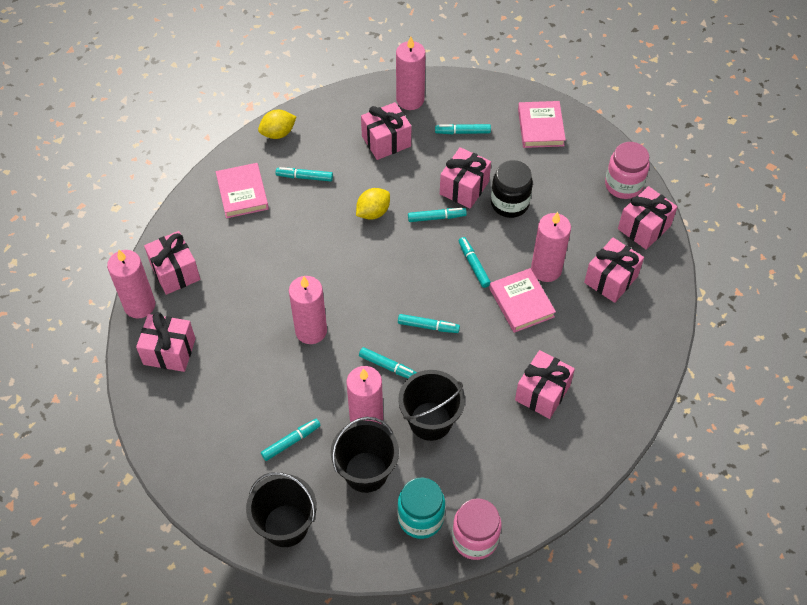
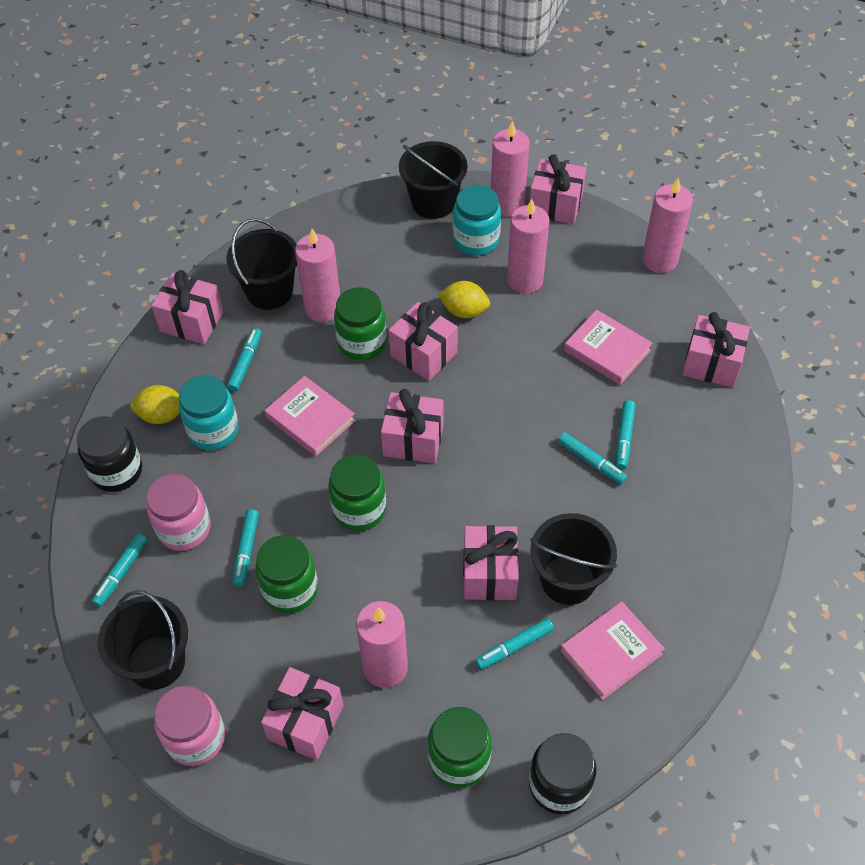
black bucket: 3 -> 4
black jar: 1 -> 2
green jar: 0 -> 4
turquoise jar: 1 -> 2
turquoise marker: 7 -> 6

